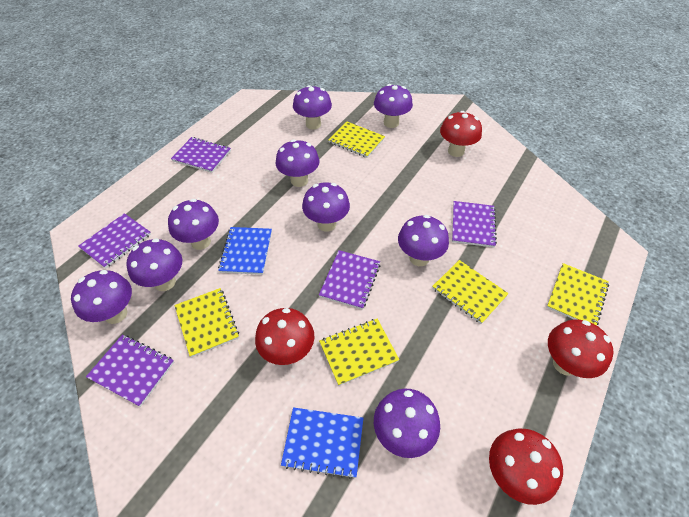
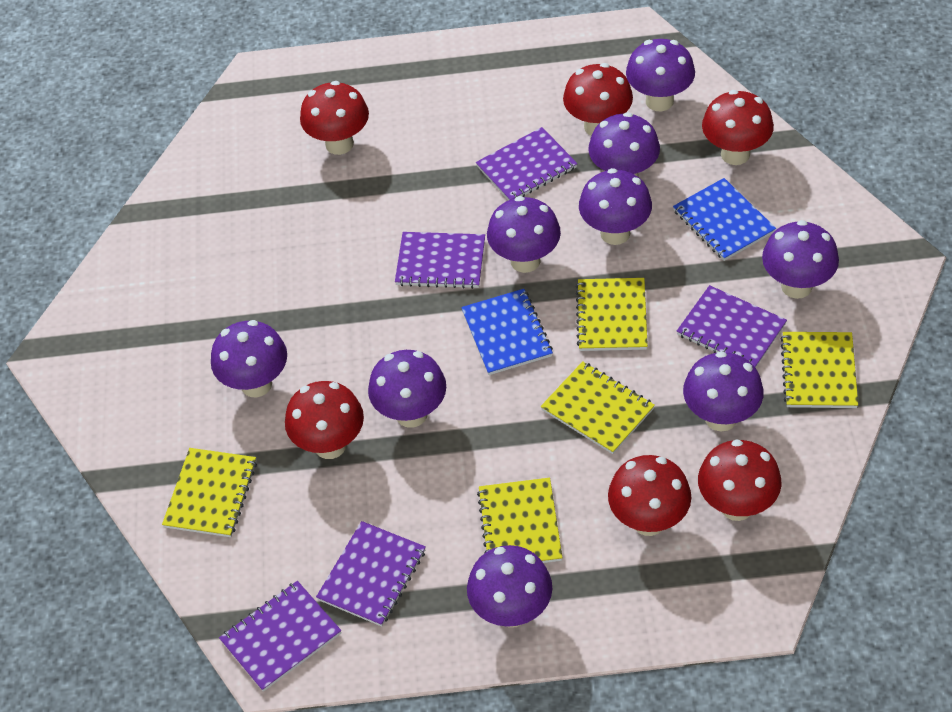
red mushroom: 4 -> 6

